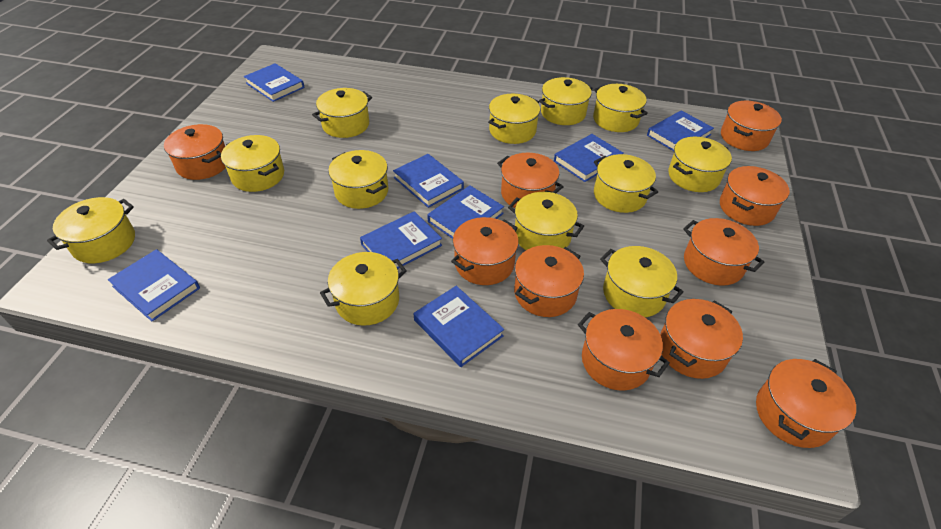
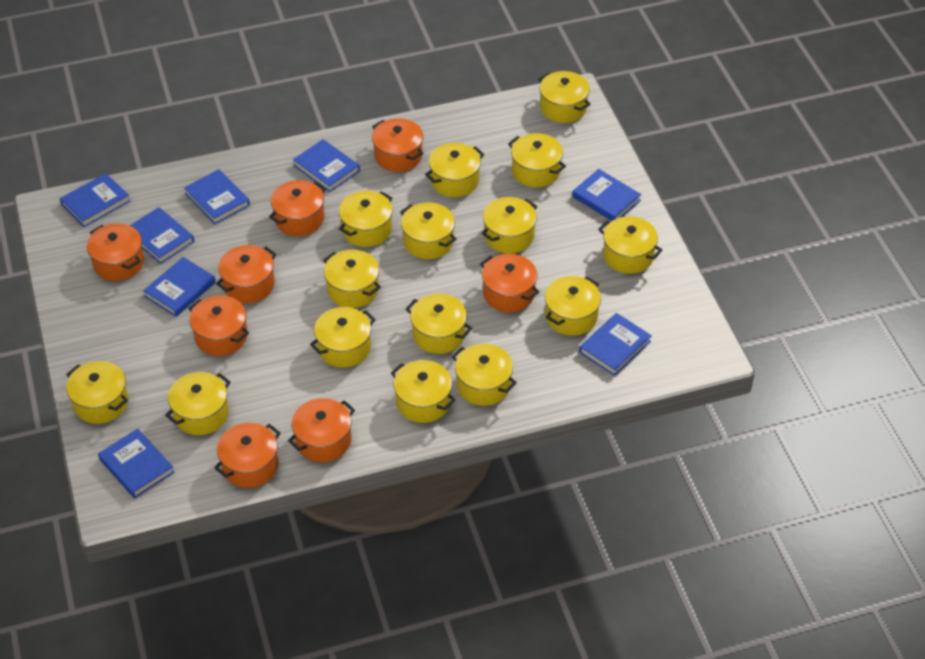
orange pot: 10 -> 8
yellow pot: 12 -> 15

